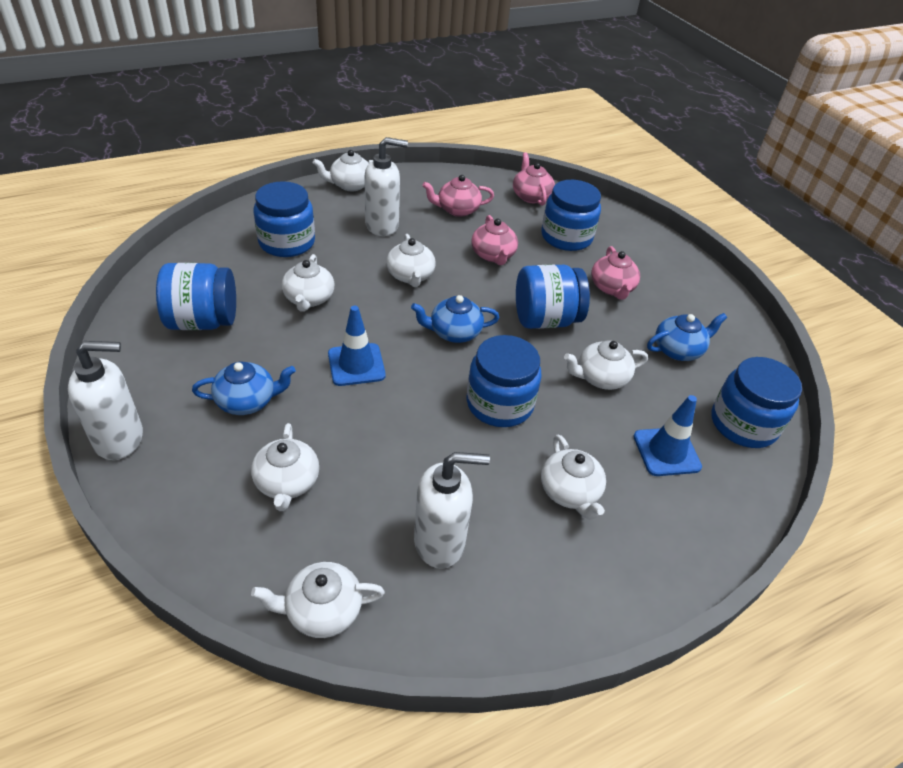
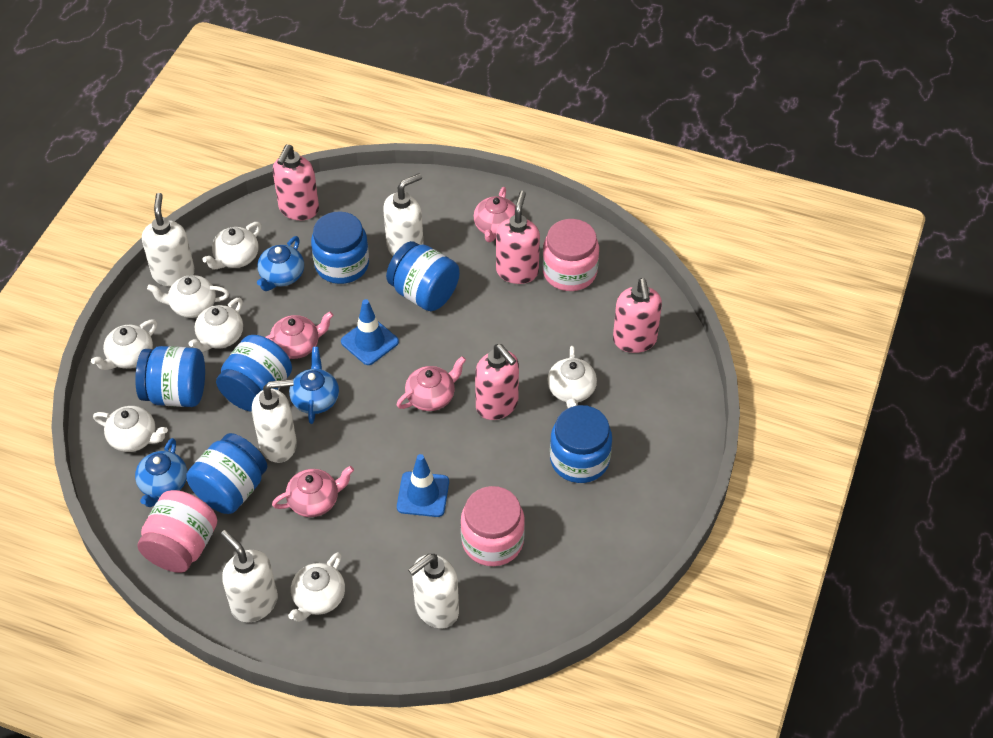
pink jar: 0 -> 3
pink soap dispenser: 0 -> 4
white soap dispenser: 3 -> 5

